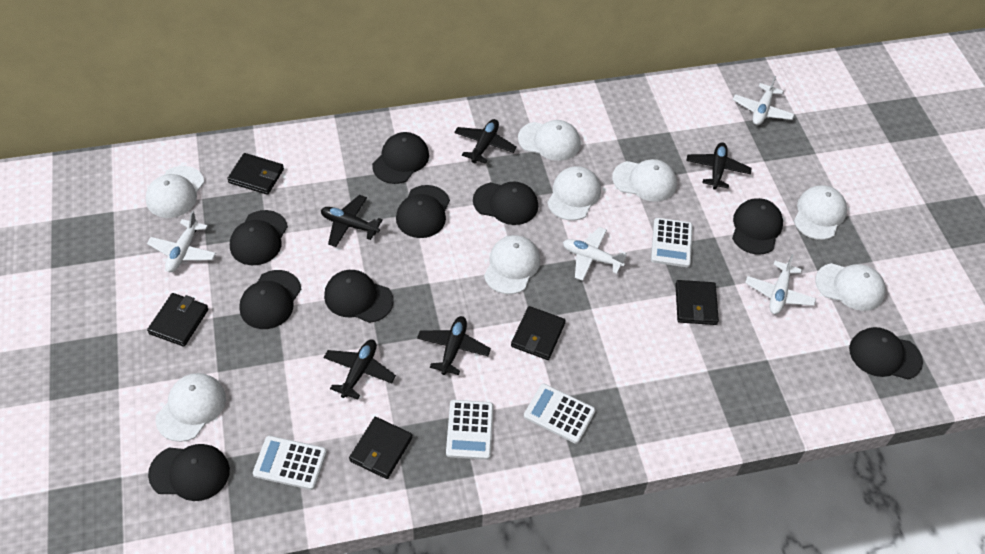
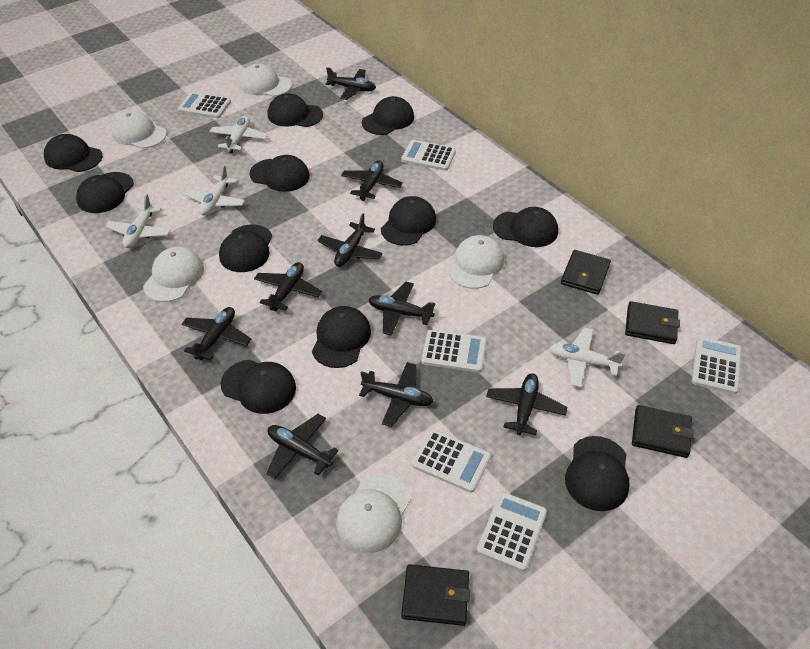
black cap: 9 -> 11
black plane: 5 -> 9
black wallet: 5 -> 4
white calculator: 4 -> 6
white cap: 8 -> 5

